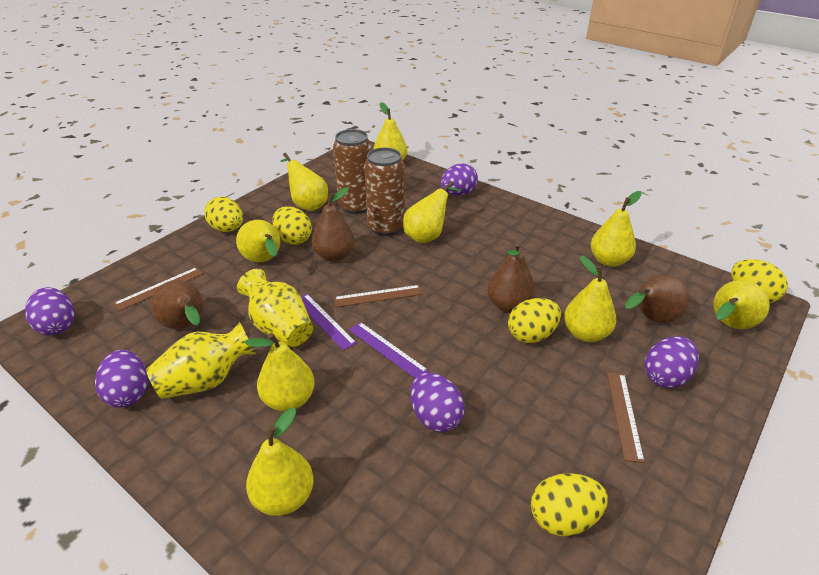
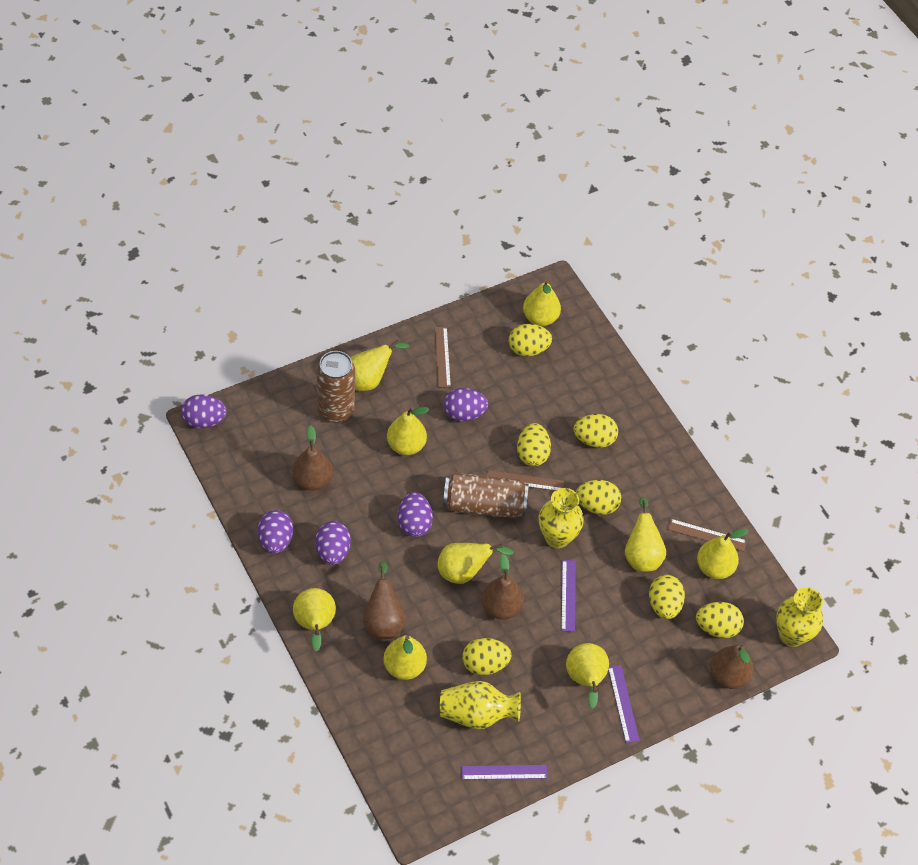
purple ruler: 2 -> 3
yellow egg: 5 -> 7
yellow vase: 2 -> 3

